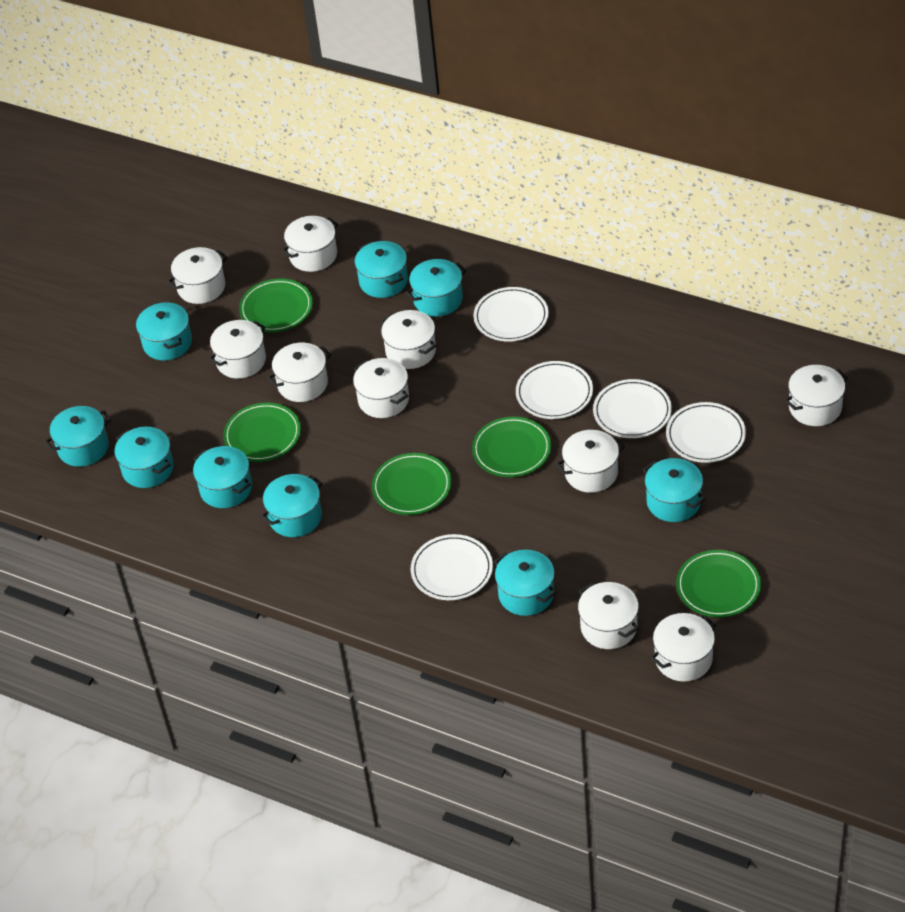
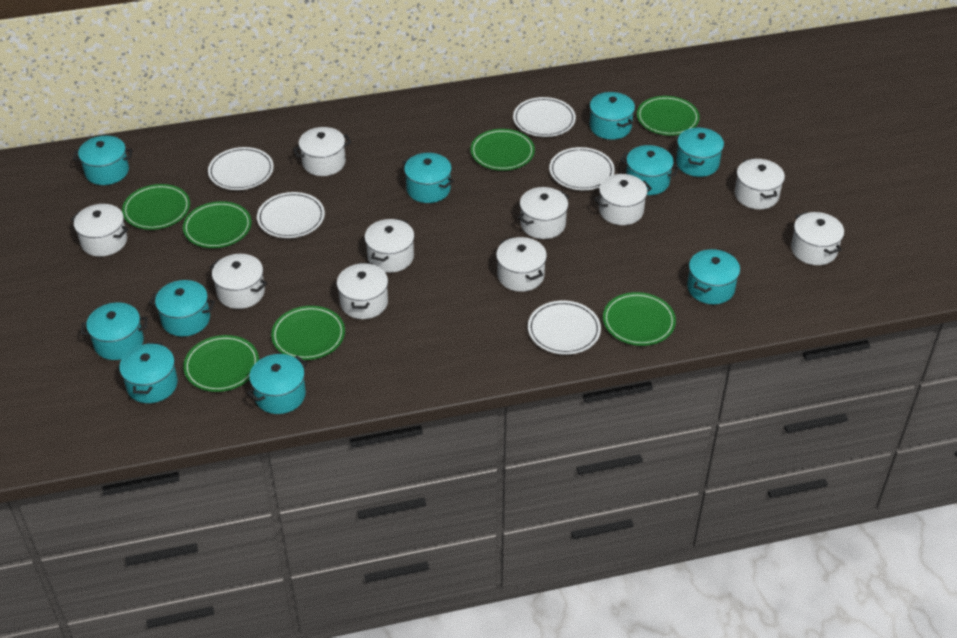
green plate: 5 -> 7
turquoise pot: 9 -> 10

